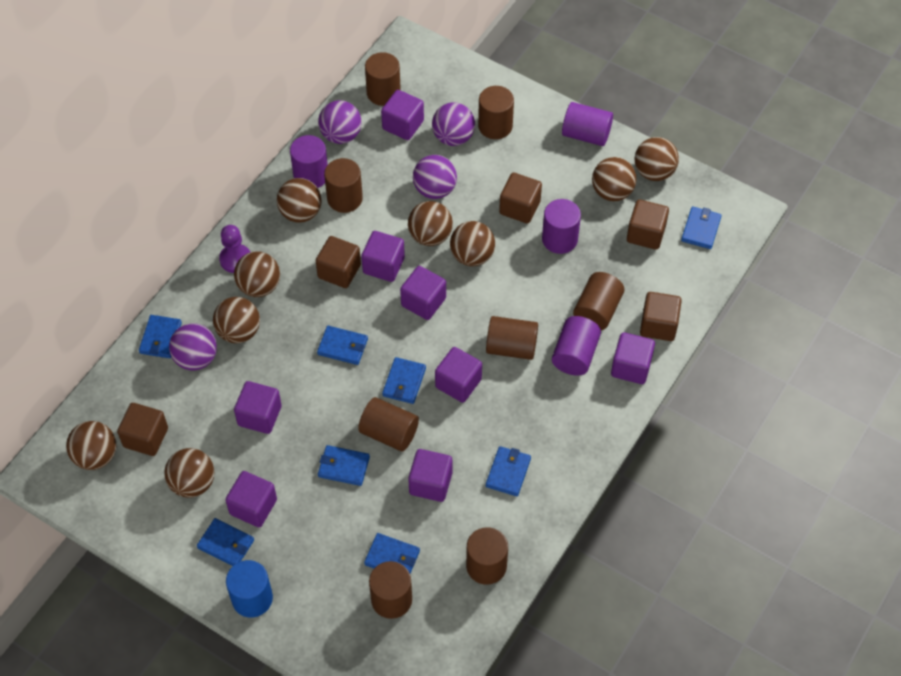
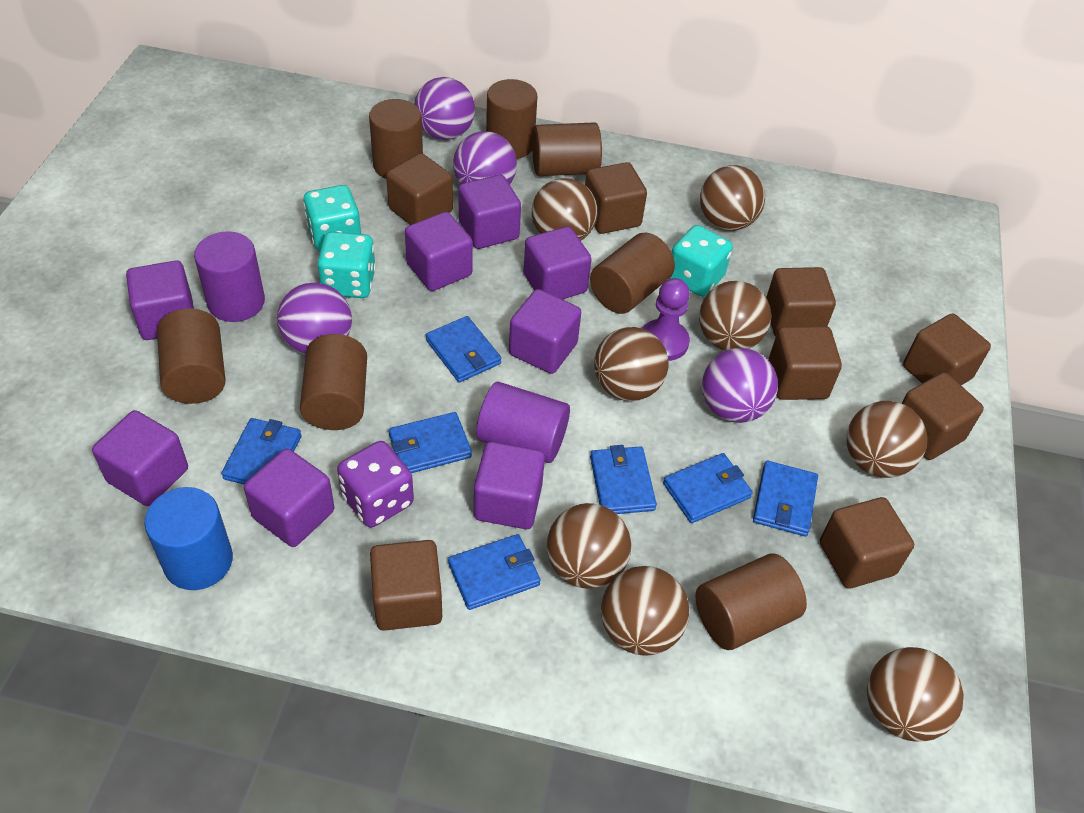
blue wallet: 8 -> 7
brown ball: 9 -> 8
brown cube: 5 -> 8
brown cylinder: 8 -> 7
purple cylinder: 4 -> 2
purple dice: 0 -> 1
turquoise dice: 0 -> 3

